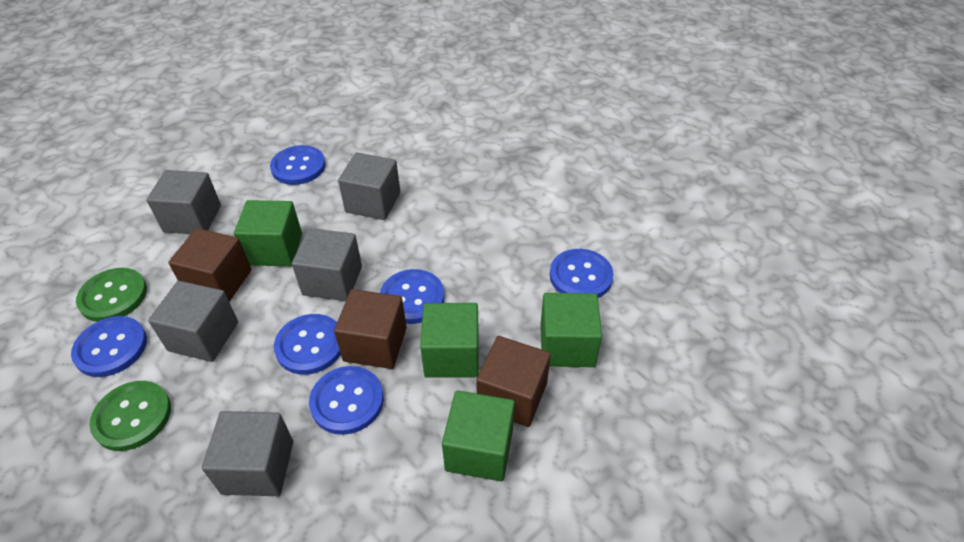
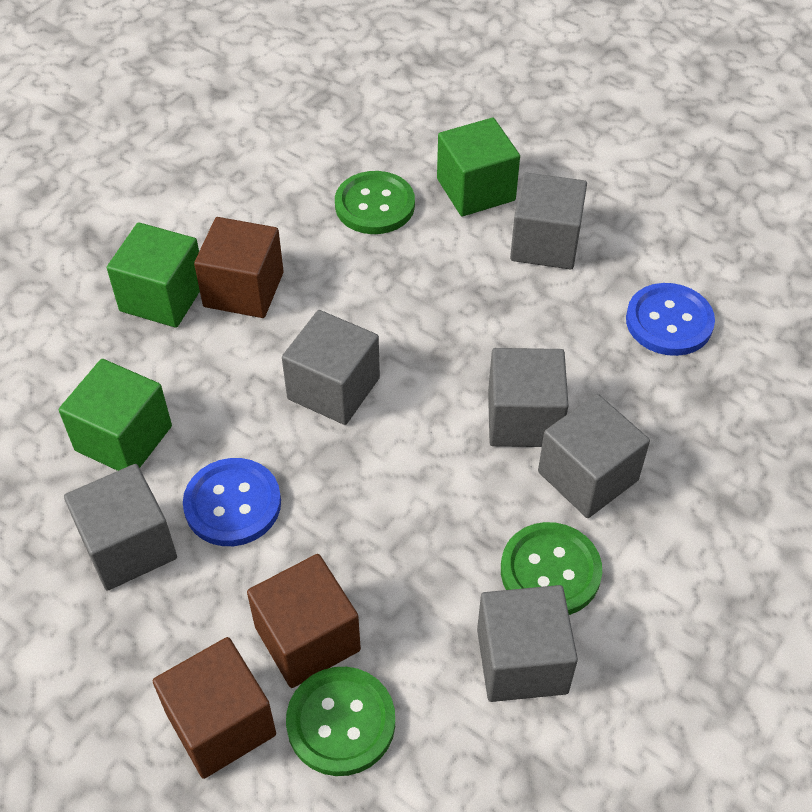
blue button: 6 -> 2
green button: 2 -> 3
green cube: 4 -> 3
grey cube: 5 -> 6

